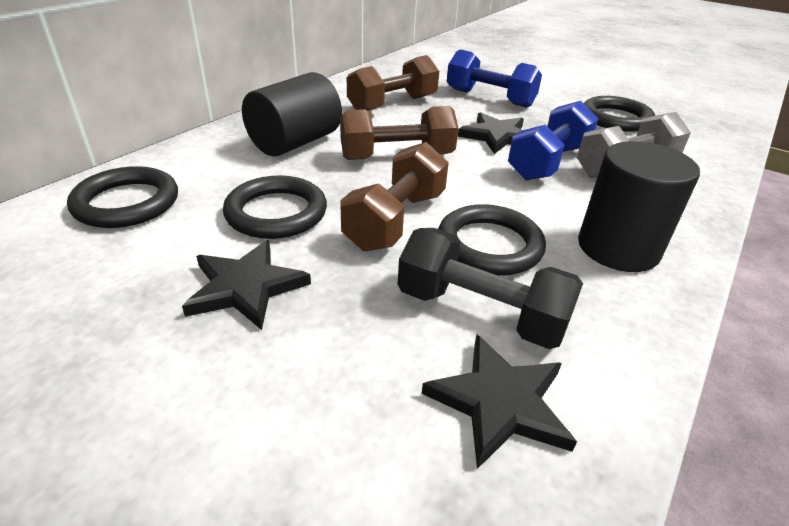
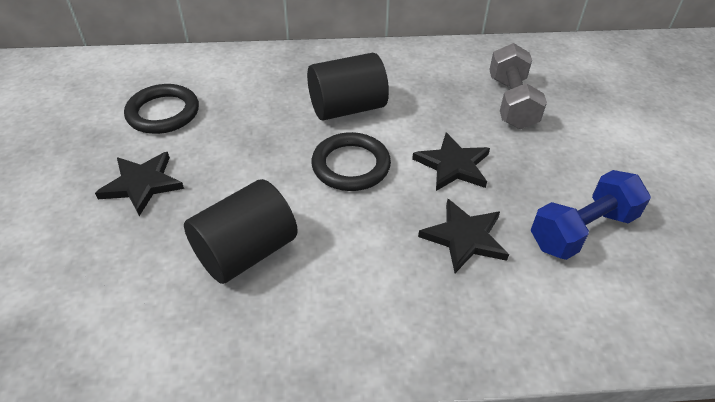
black dumbbell: 1 -> 0
black ring: 4 -> 2
blue dumbbell: 2 -> 1
brown dumbbell: 3 -> 0

